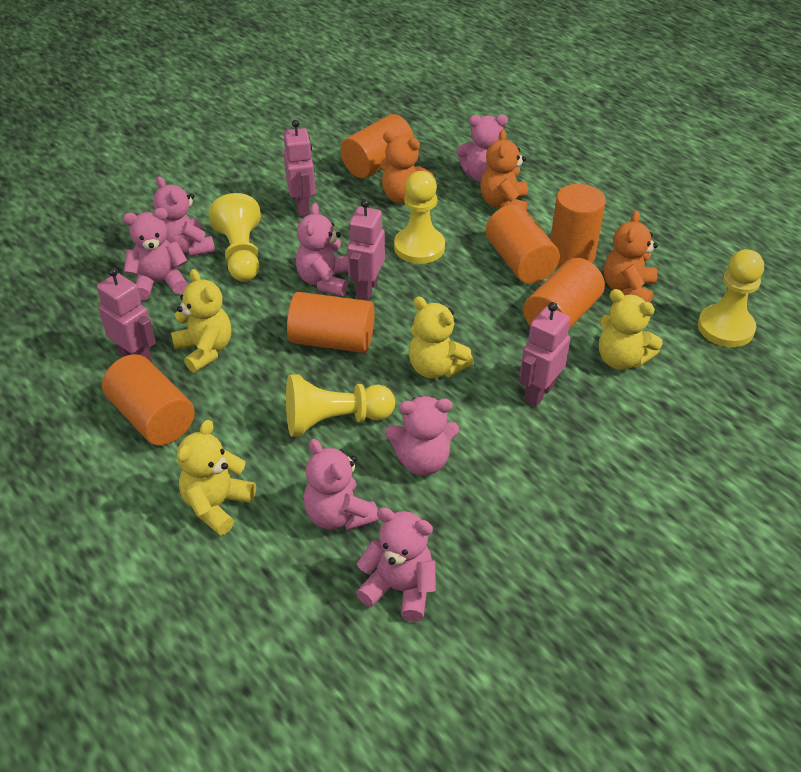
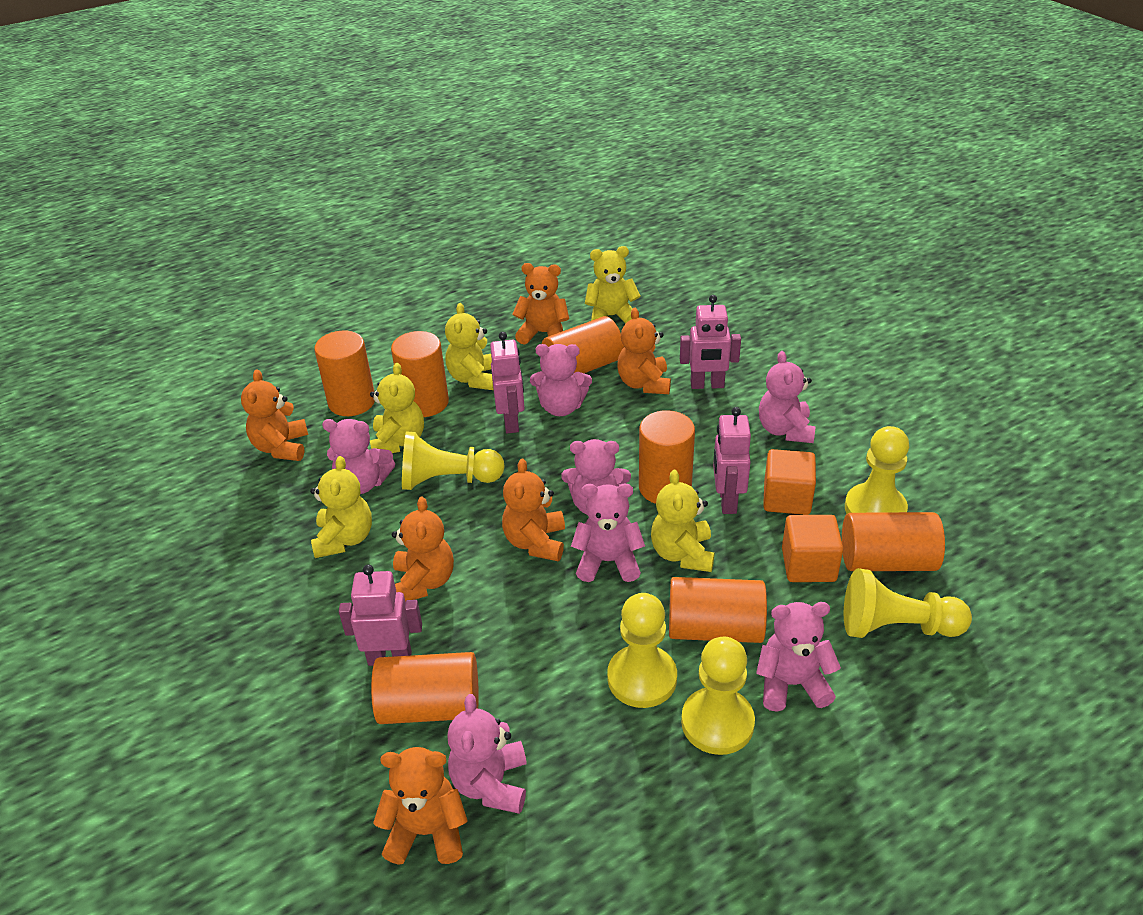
orange cube: 0 -> 2
orange cylinder: 6 -> 7
orange teddy bear: 3 -> 6
yellow pawn: 4 -> 5
yellow teddy bear: 4 -> 5

